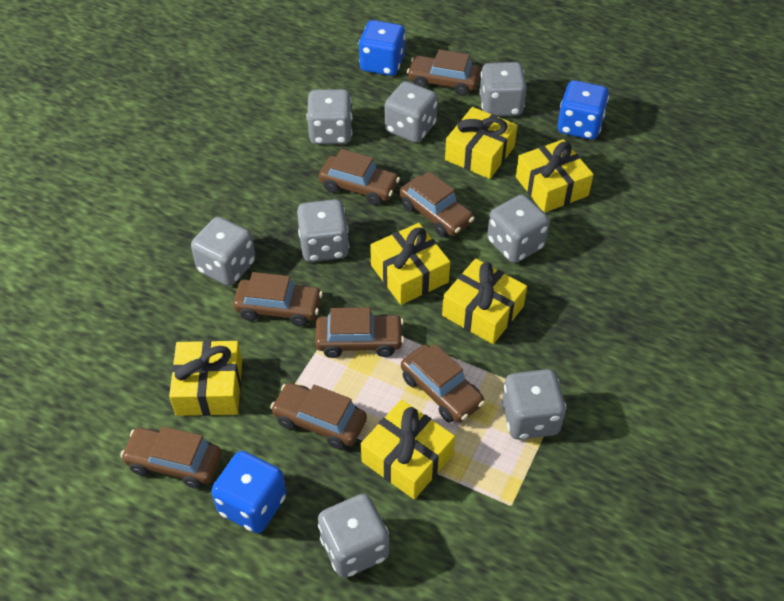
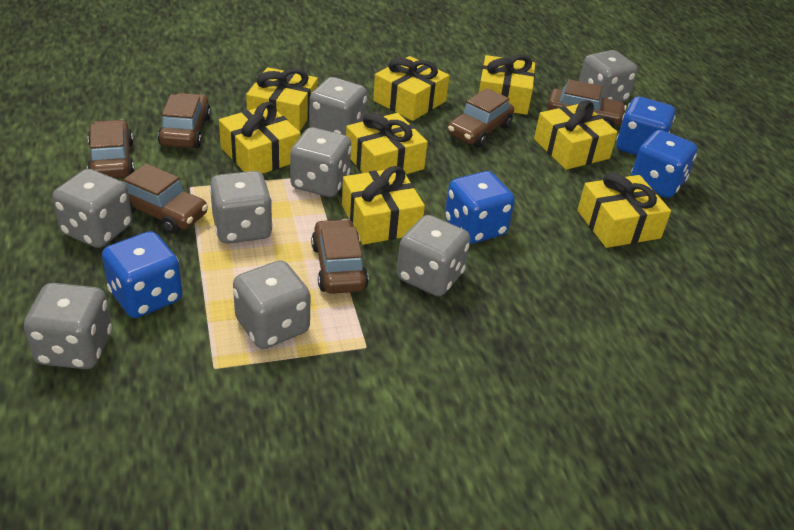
blue dice: 3 -> 4
brown car: 8 -> 6
yellow gift: 6 -> 8

